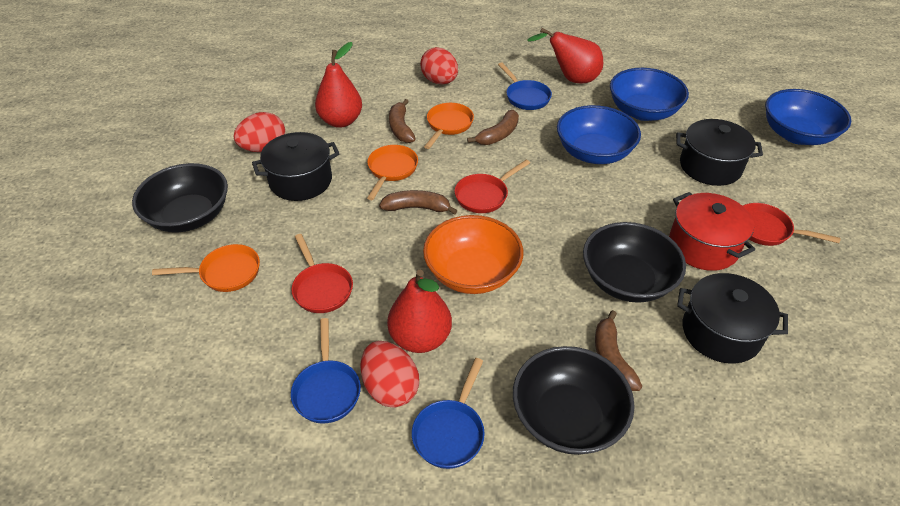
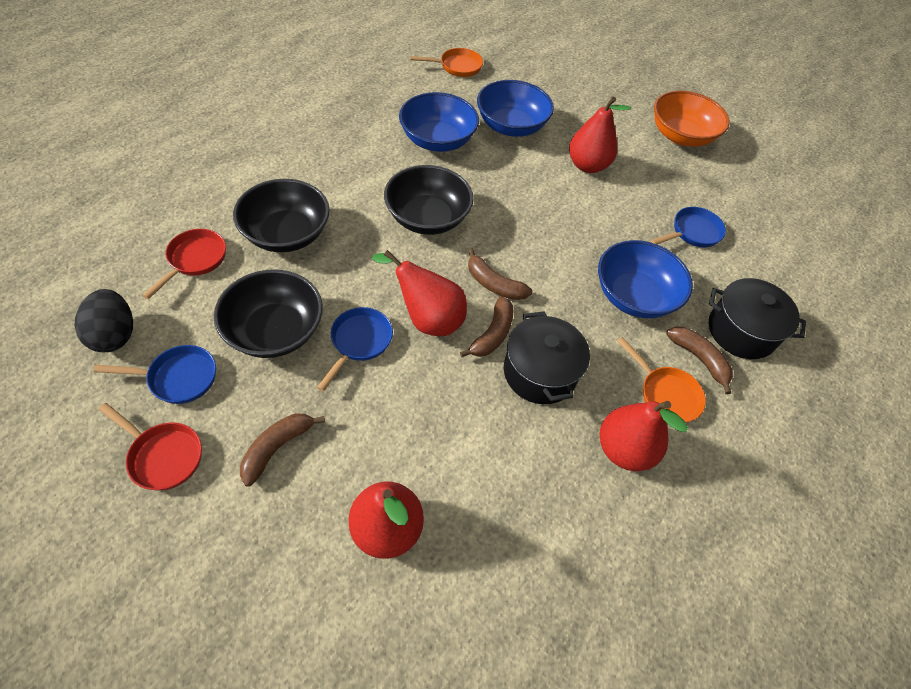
black egg: 0 -> 1
black pot: 3 -> 2
orange pan: 3 -> 2
red egg: 3 -> 0
red pan: 3 -> 2
red pear: 3 -> 4
red pot: 1 -> 0

